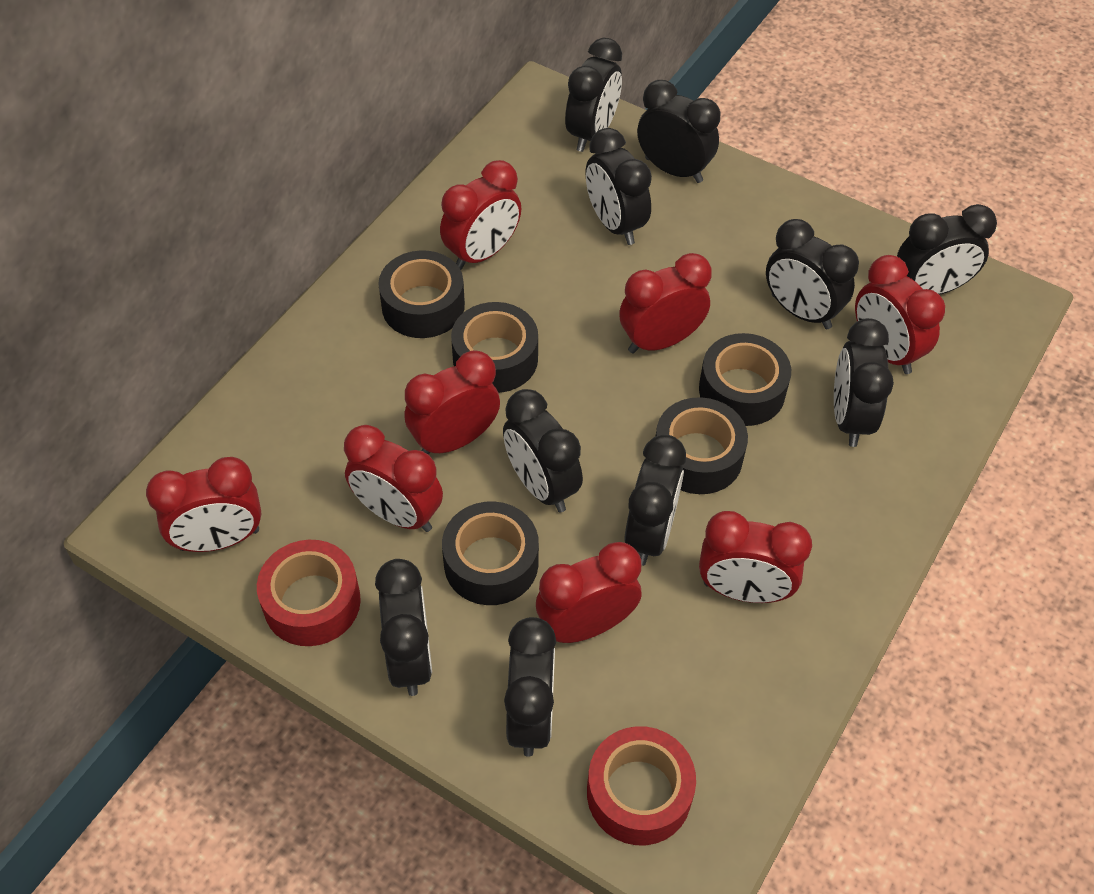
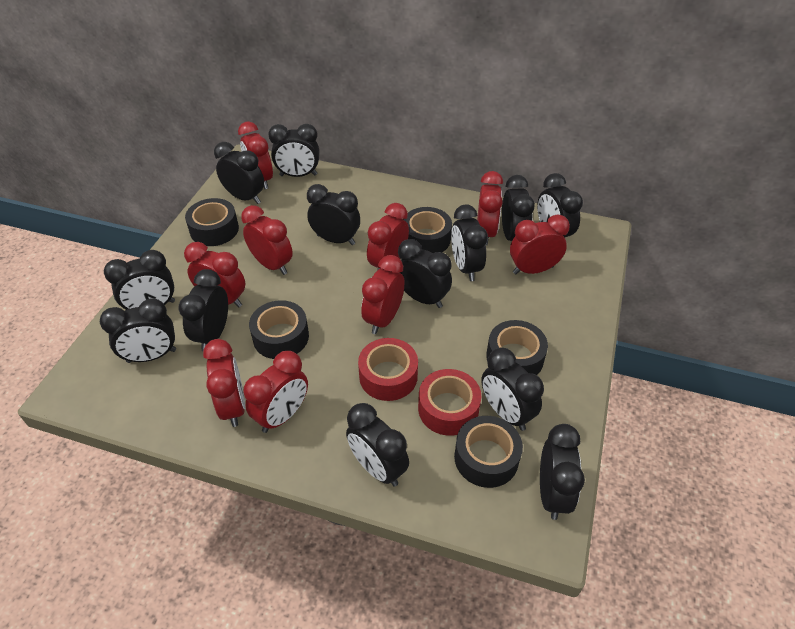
black clock: 10 -> 13
red clock: 8 -> 9

